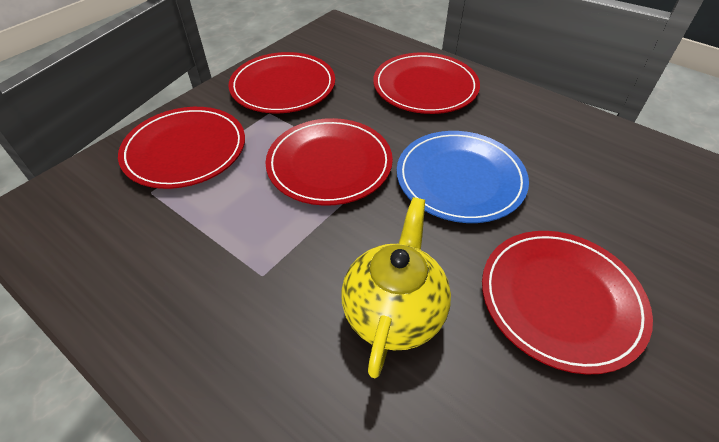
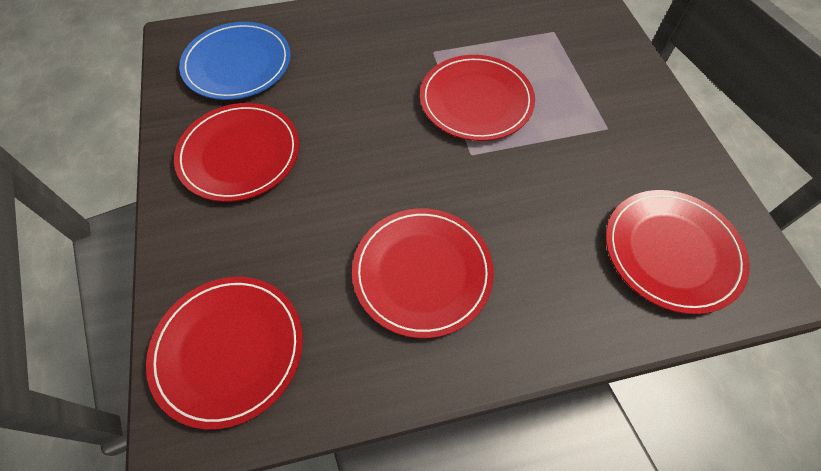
yellow teapot: 1 -> 0

